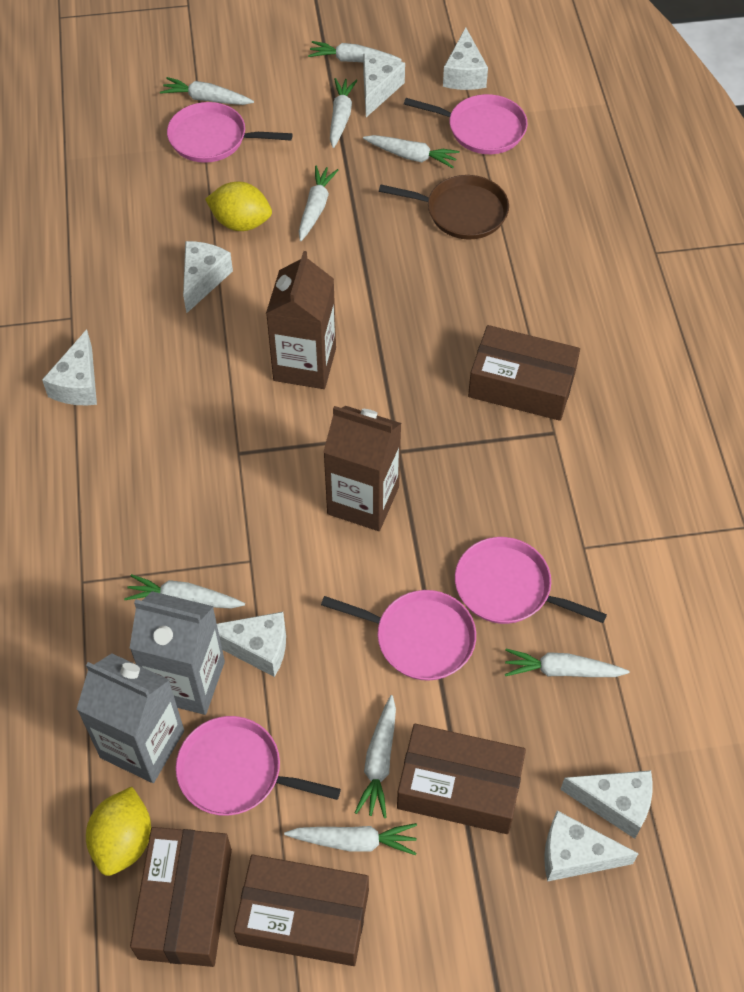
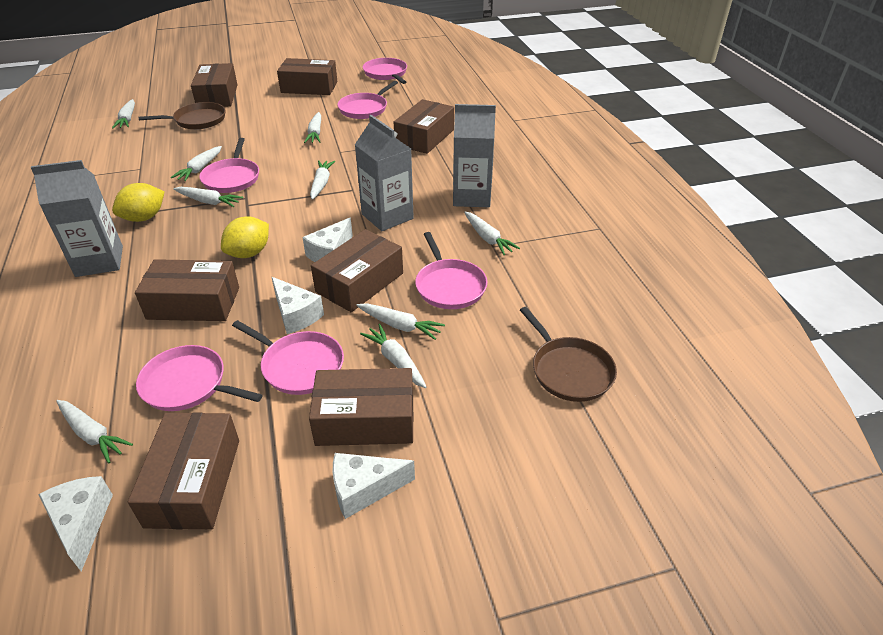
brown box: 4 -> 7
brown carton: 2 -> 0
brown pan: 1 -> 2
grey carton: 2 -> 3
pink pan: 5 -> 6
white cheese: 7 -> 4

